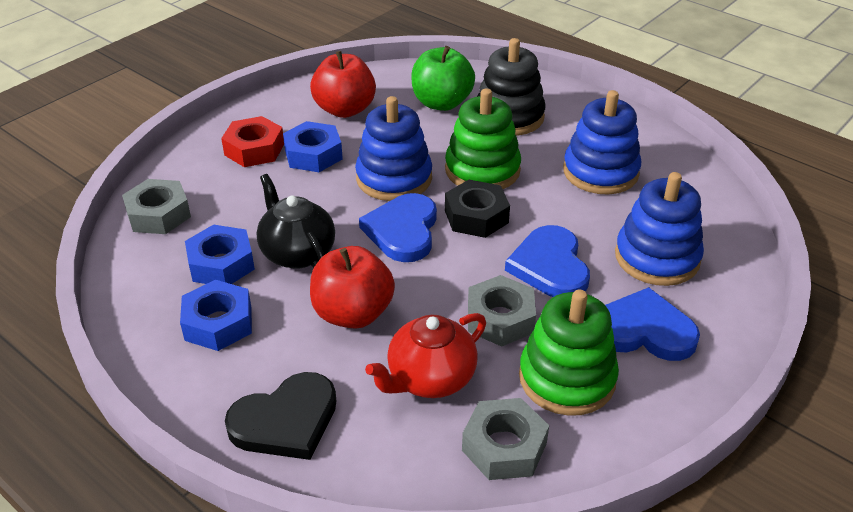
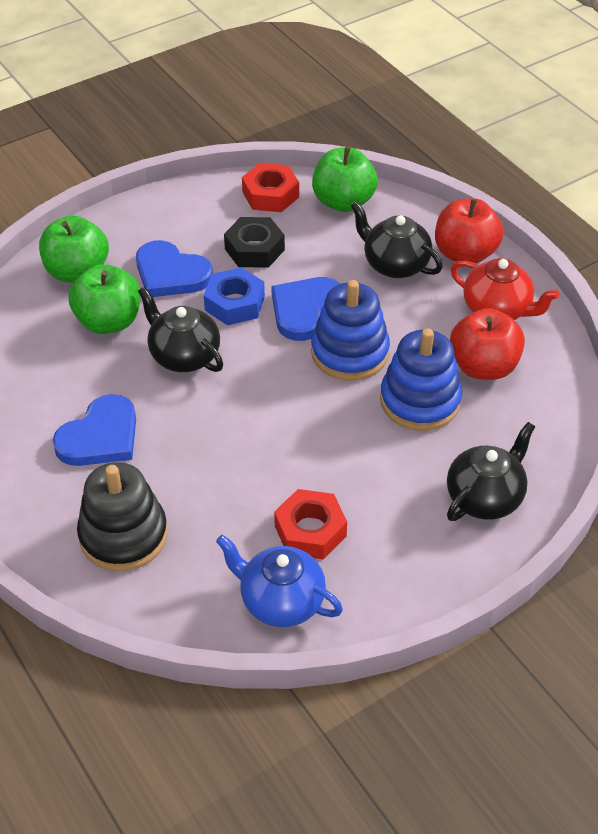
black heart: 1 -> 0
black teapot: 1 -> 3
blue nut: 3 -> 1
blue stacking toy: 3 -> 2
blue teapot: 0 -> 1
green apple: 1 -> 3
green stacking toy: 2 -> 0
grey nut: 3 -> 0
red nut: 1 -> 2

